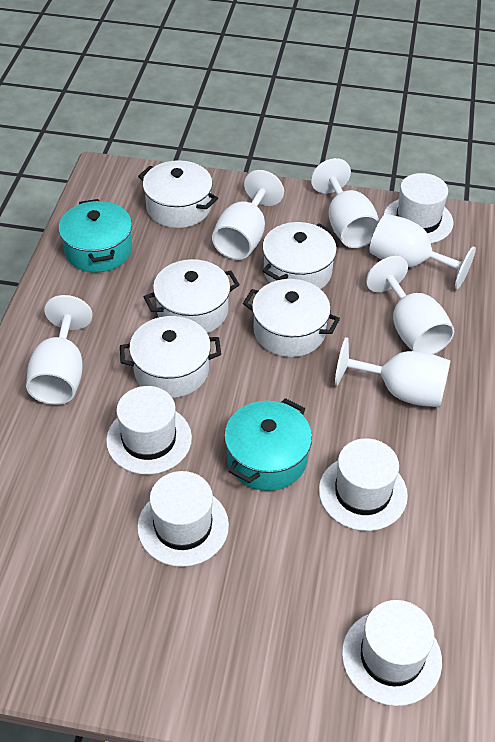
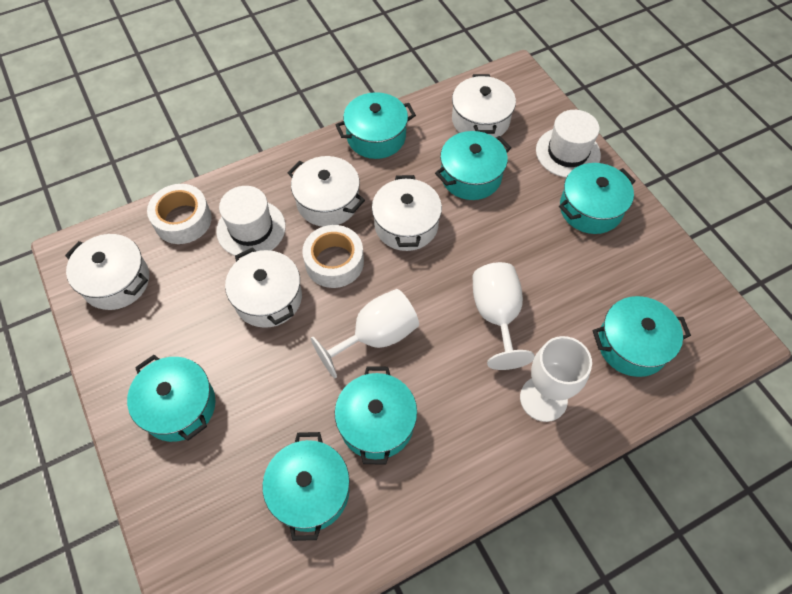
turquoise pot: 2 -> 7
white goblet: 6 -> 3
white hat: 5 -> 2
white tape: 0 -> 2

